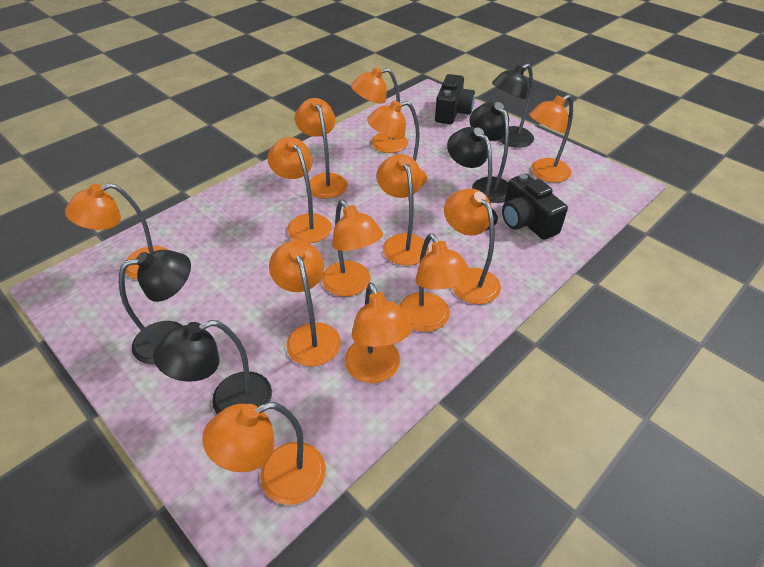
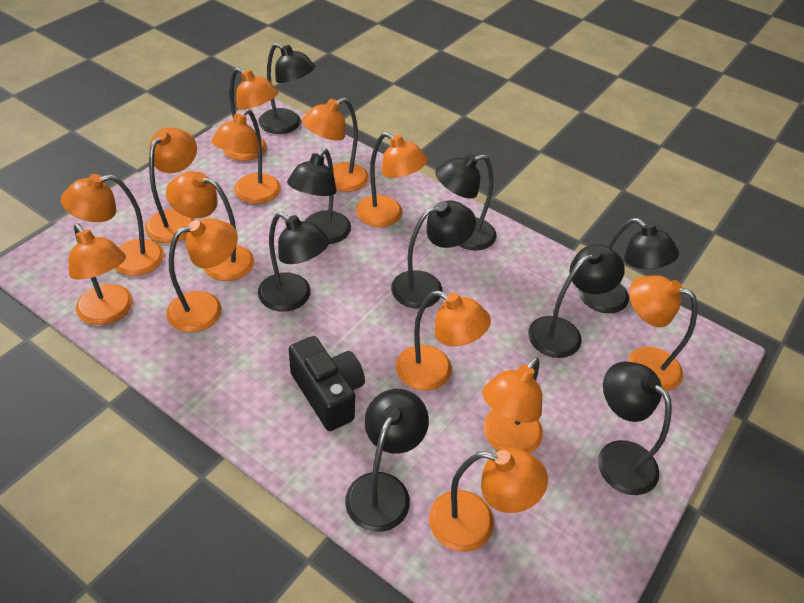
black camera: 2 -> 1
black lamp: 5 -> 9

